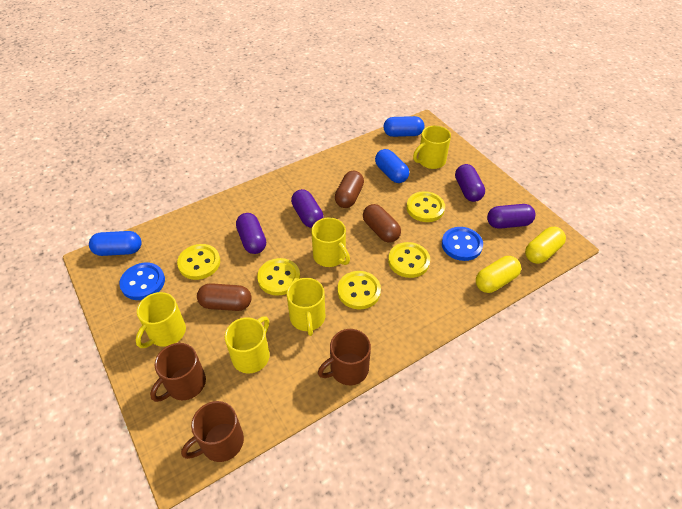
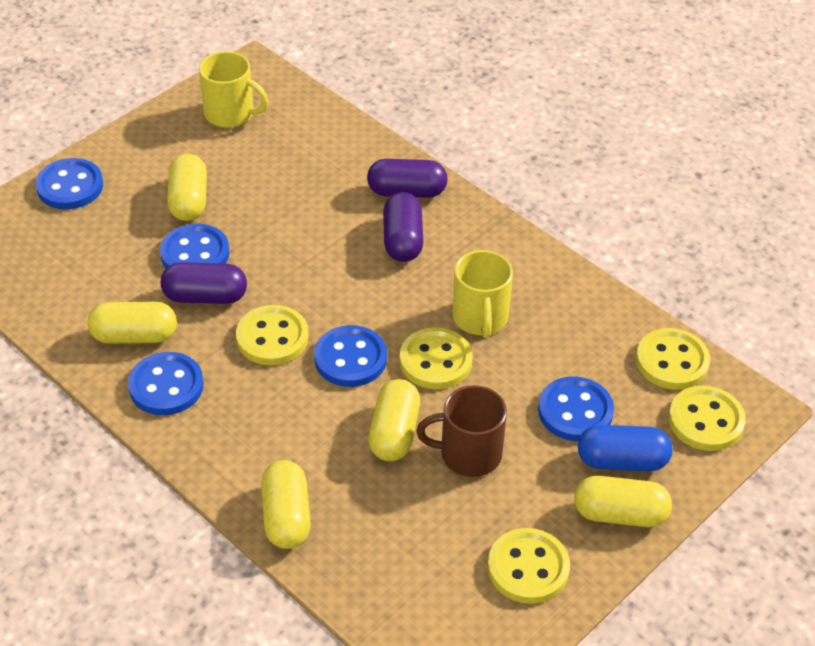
blue button: 2 -> 5
blue capsule: 3 -> 1
brown capsule: 3 -> 0
brown mug: 3 -> 1
purple capsule: 4 -> 3
yellow capsule: 2 -> 5
yellow mug: 5 -> 2

